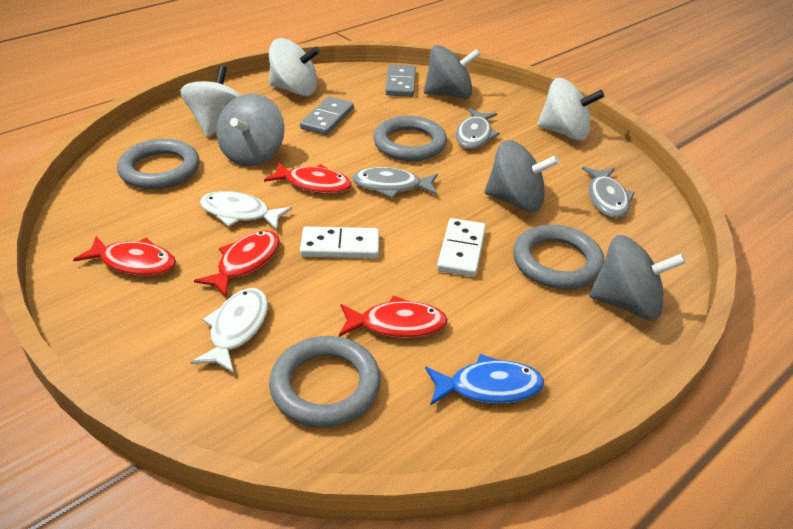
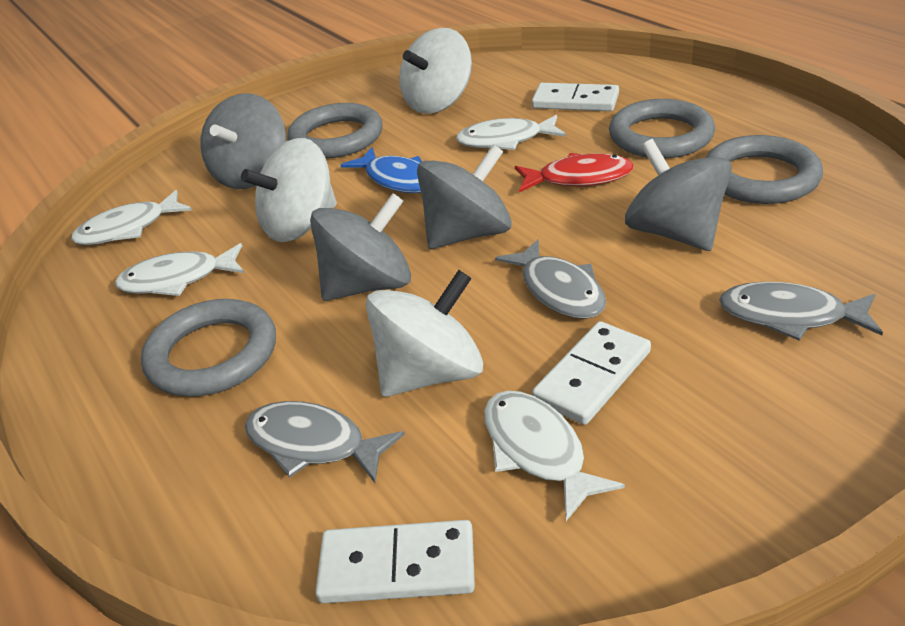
grey domino: 2 -> 0
red fish: 4 -> 1
white domino: 2 -> 3
white fish: 2 -> 4

